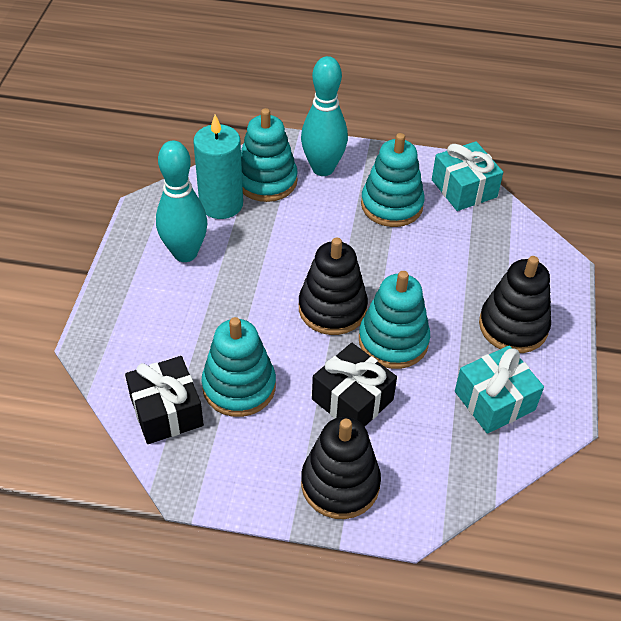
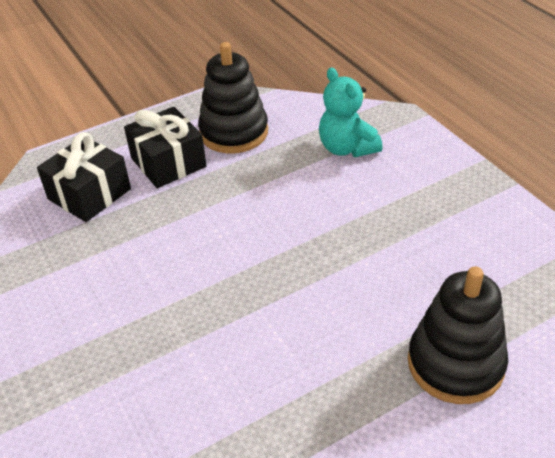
black stacking toy: 3 -> 2
turquoise bowling pin: 2 -> 0
turquoise candle: 1 -> 0
turquoise gift: 2 -> 0
turquoise stacking toy: 4 -> 0
turquoise teddy bear: 0 -> 1

